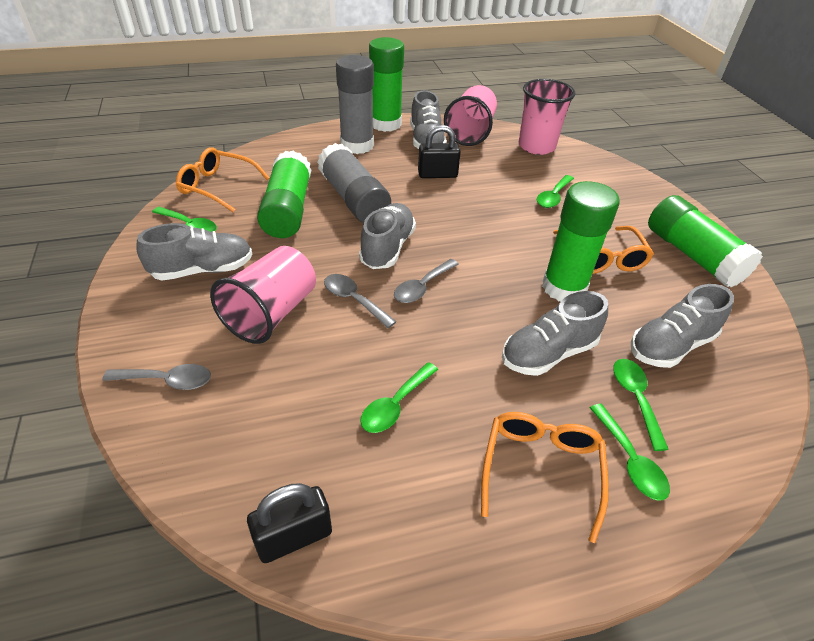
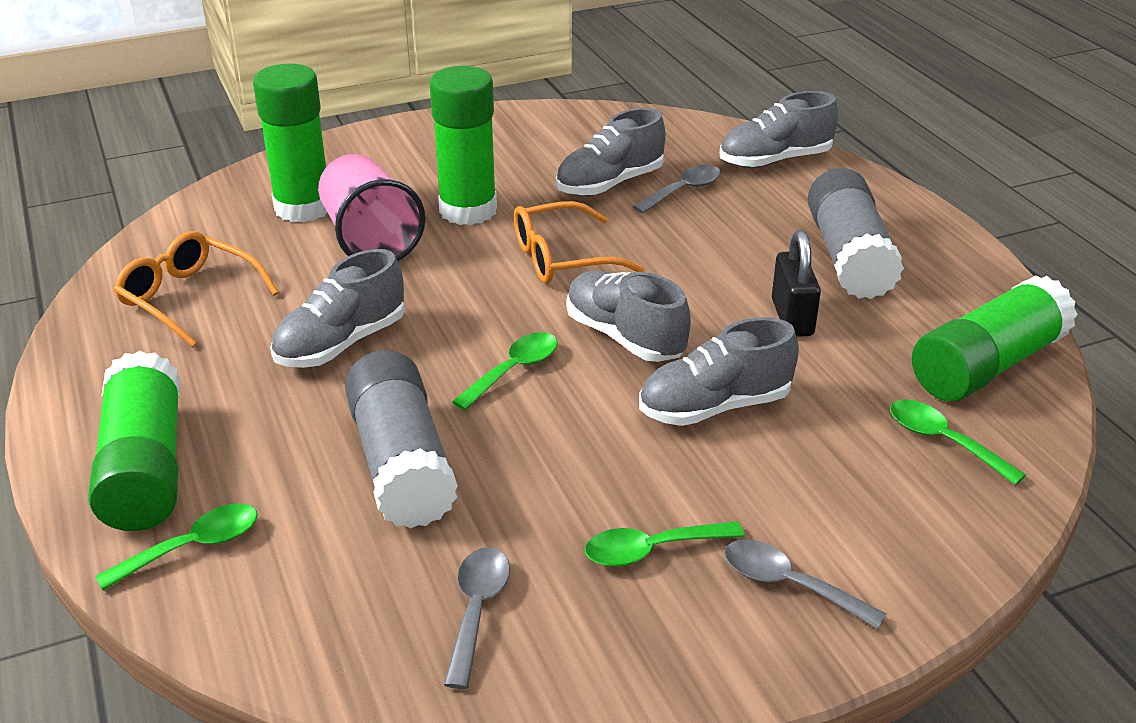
black padlock: 2 -> 1
green spoon: 5 -> 4
orange glasses: 3 -> 2
pink cup: 3 -> 1

